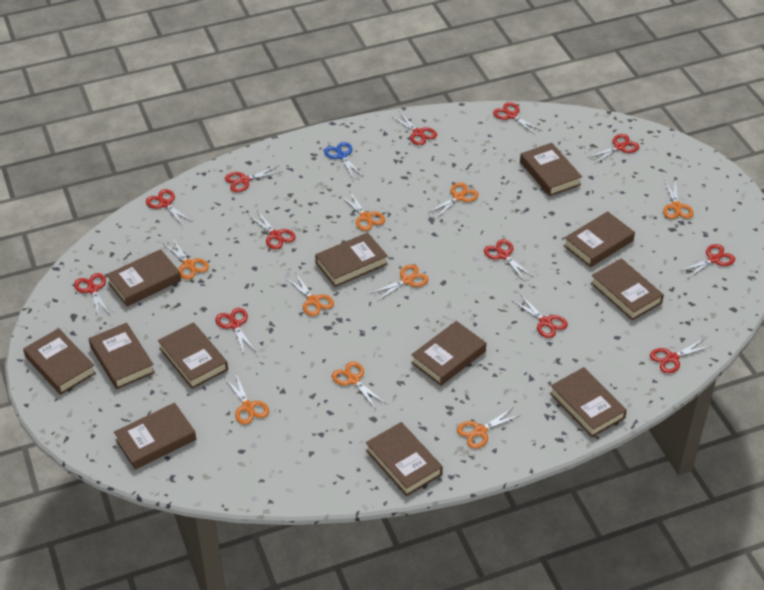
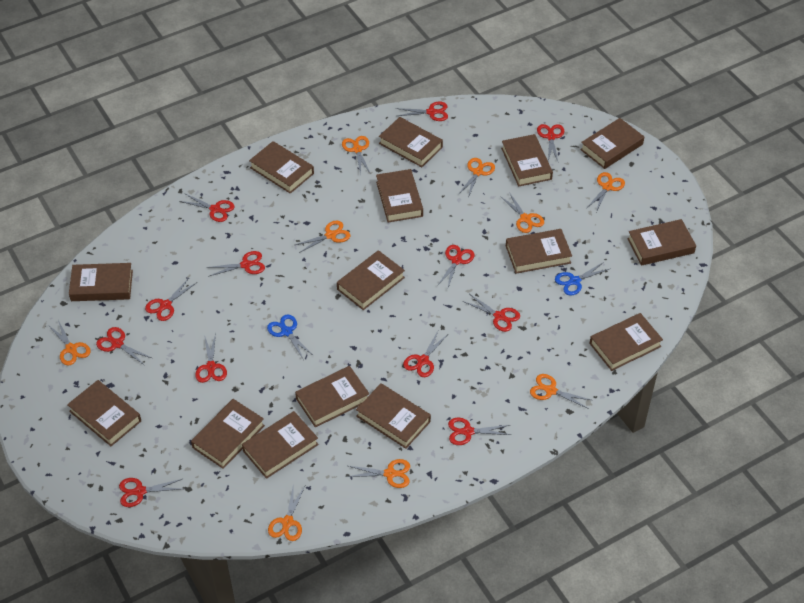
blue scissors: 1 -> 2
brown book: 12 -> 15

